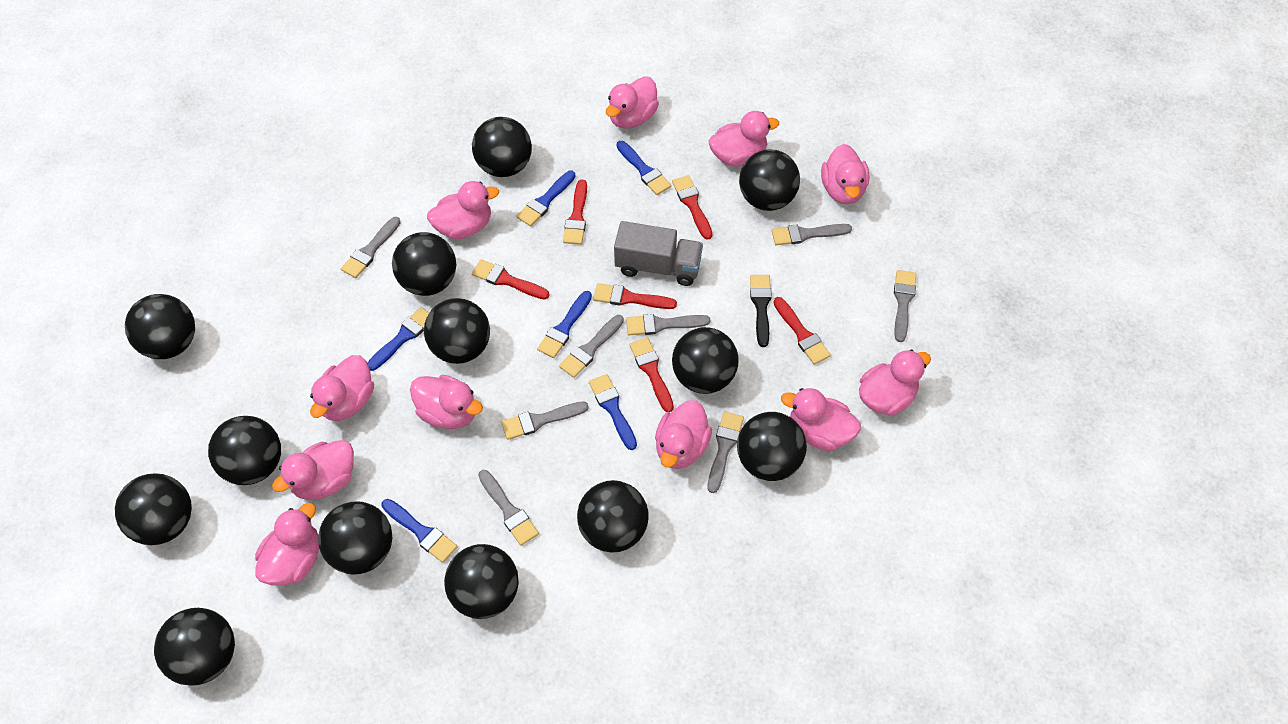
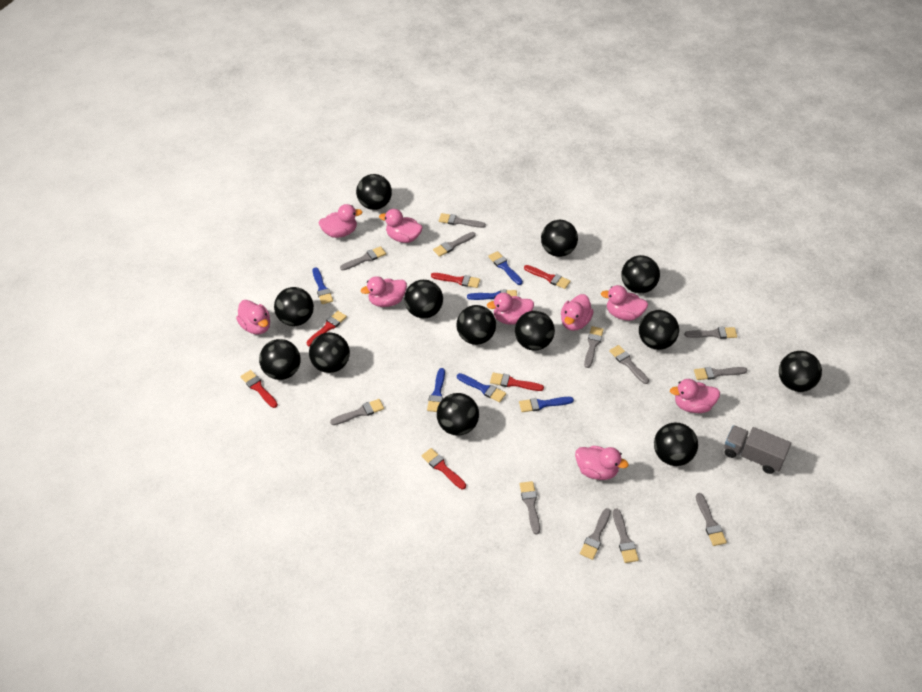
black brush: 1 -> 0
grey brush: 8 -> 12
pink duck: 11 -> 9

